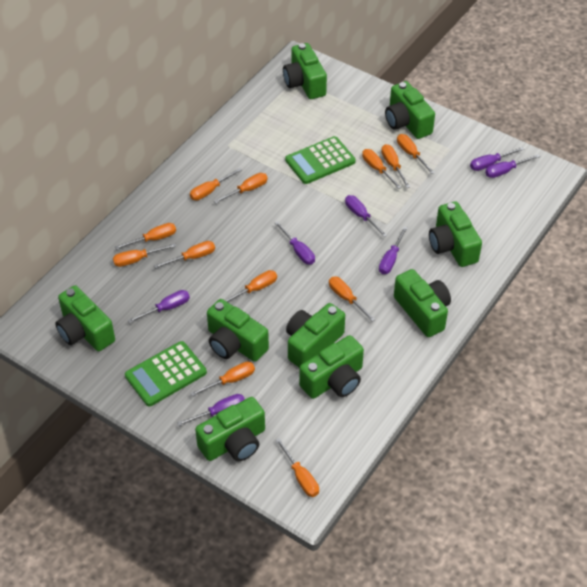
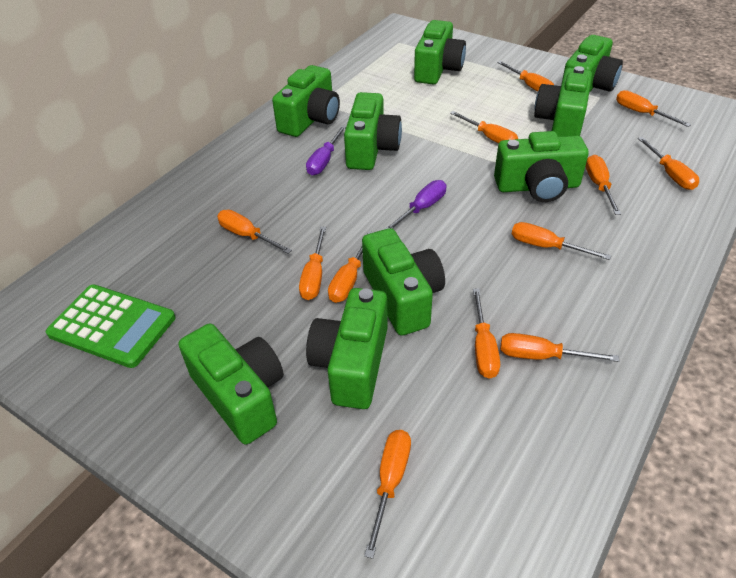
green calculator: 2 -> 1
purple screwdriver: 7 -> 2

